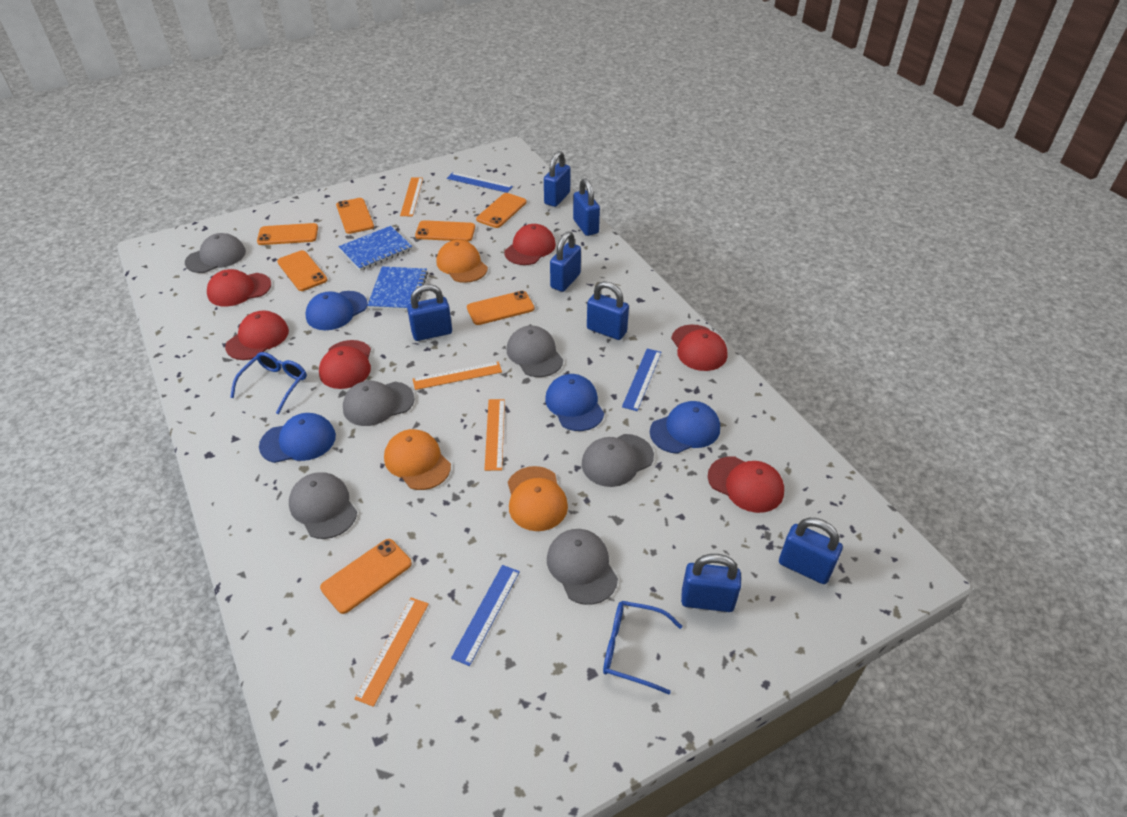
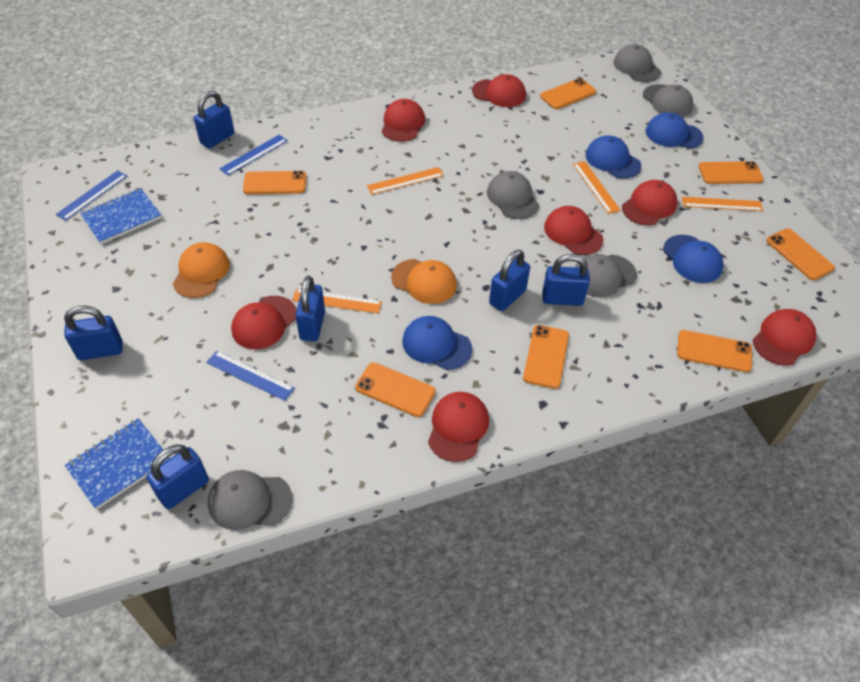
blue glasses: 2 -> 0
blue padlock: 7 -> 6
grey cap: 6 -> 5
orange cap: 3 -> 2
red cap: 6 -> 7

